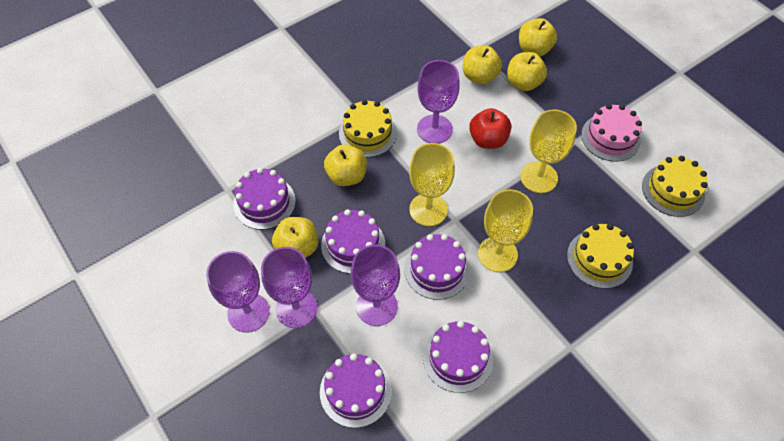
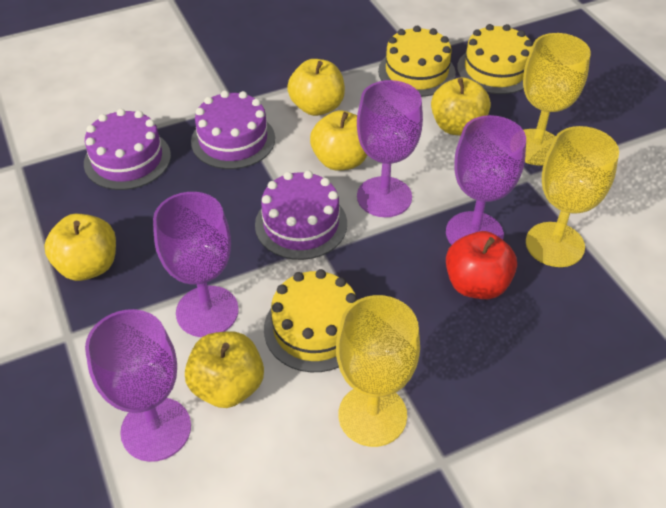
pink cake: 1 -> 0
purple cake: 5 -> 3

